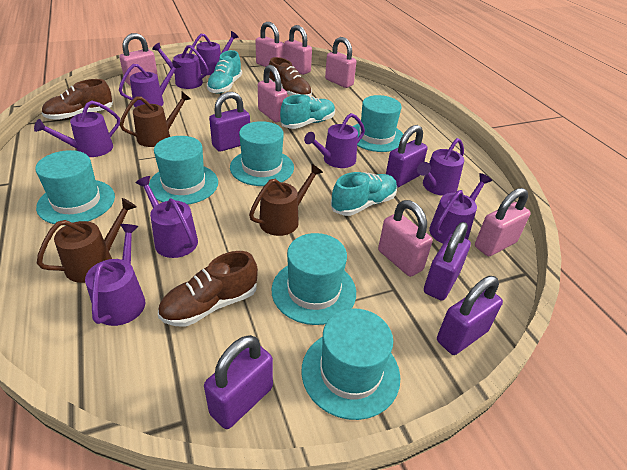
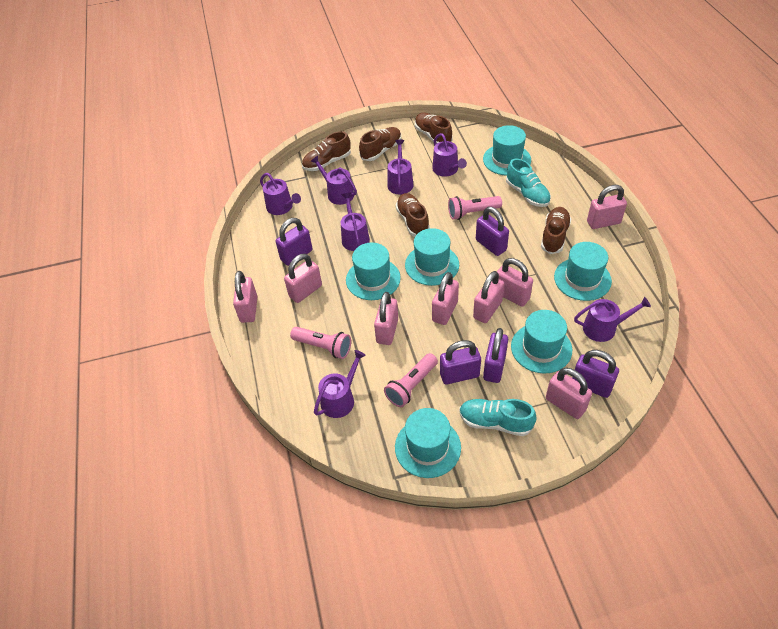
brown shoe: 3 -> 5
brown watering can: 3 -> 0
pink flashlight: 0 -> 3
pink padlock: 7 -> 8
purple watering can: 9 -> 7
turquoise shoe: 3 -> 2

